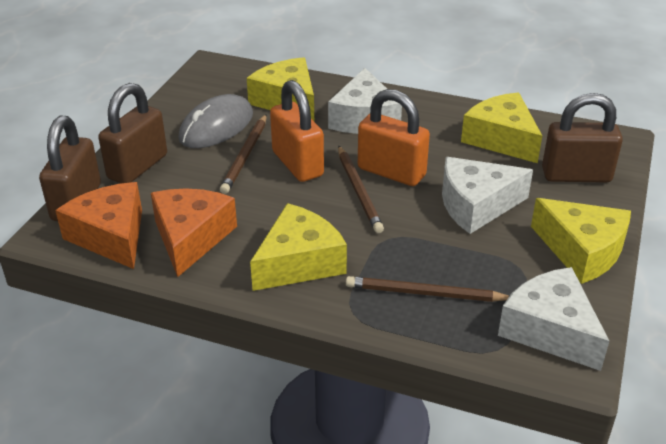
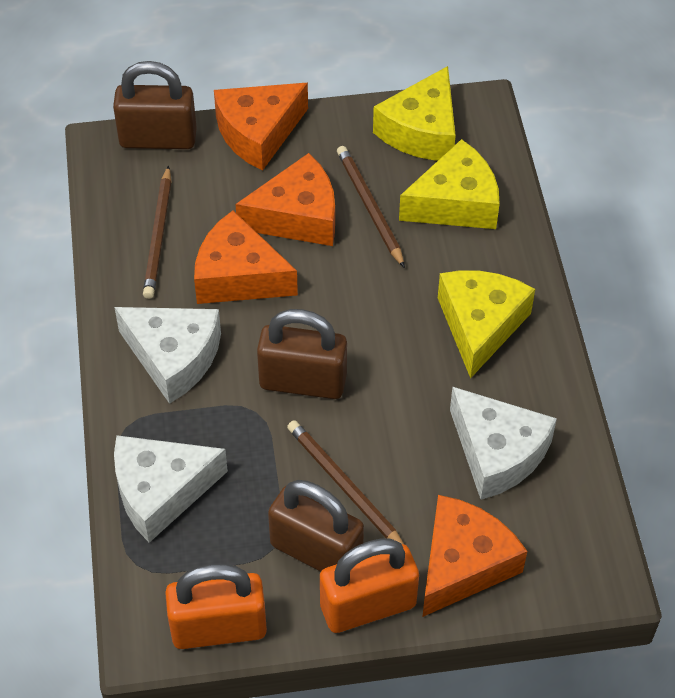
grey mouse: 1 -> 0
orange cheese: 2 -> 4
yellow cheese: 4 -> 3

